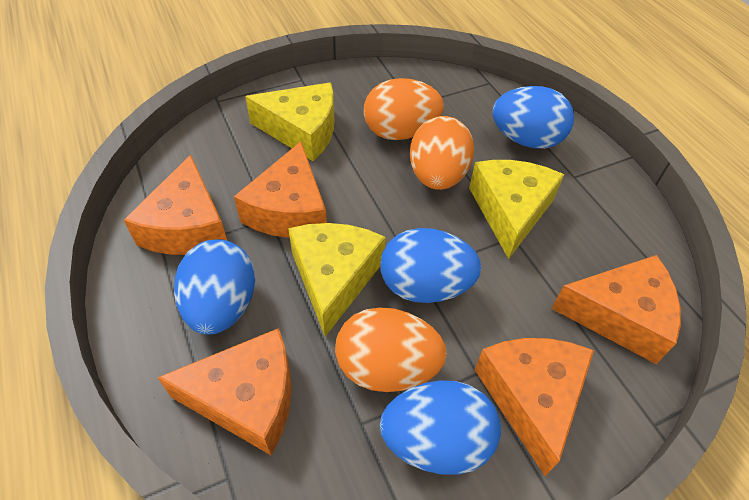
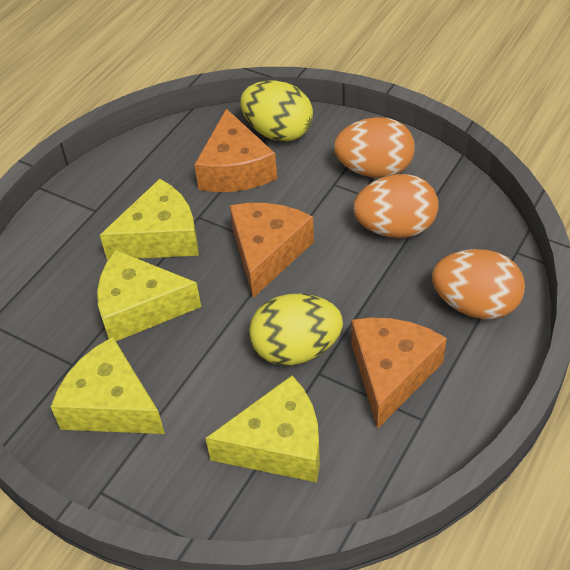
blue egg: 4 -> 0
orange cheese: 5 -> 3
yellow cheese: 3 -> 4
yellow egg: 0 -> 2

